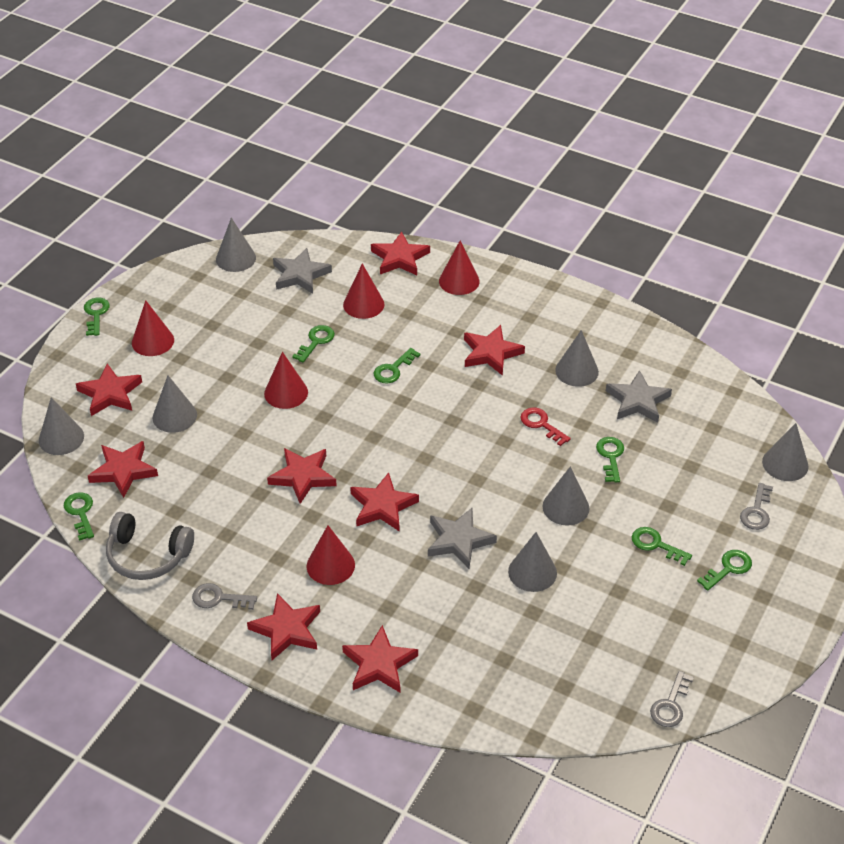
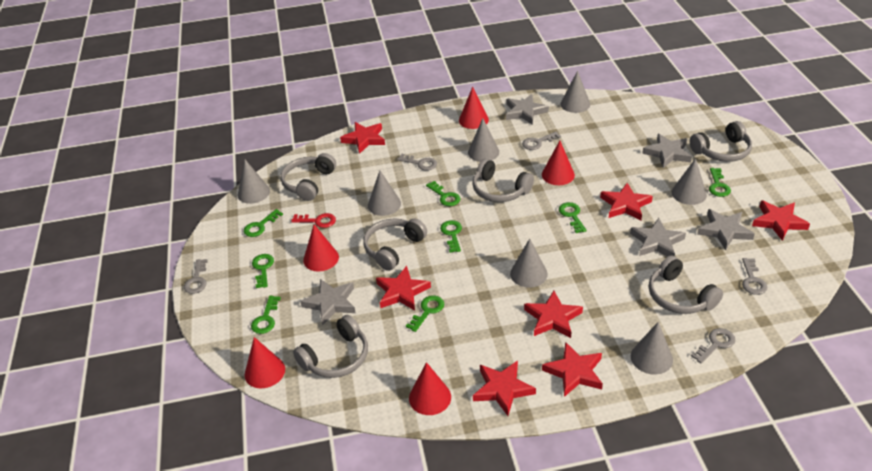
green key: 7 -> 8
grey headphones: 1 -> 6
grey key: 3 -> 5
grey star: 3 -> 5
red star: 8 -> 7

